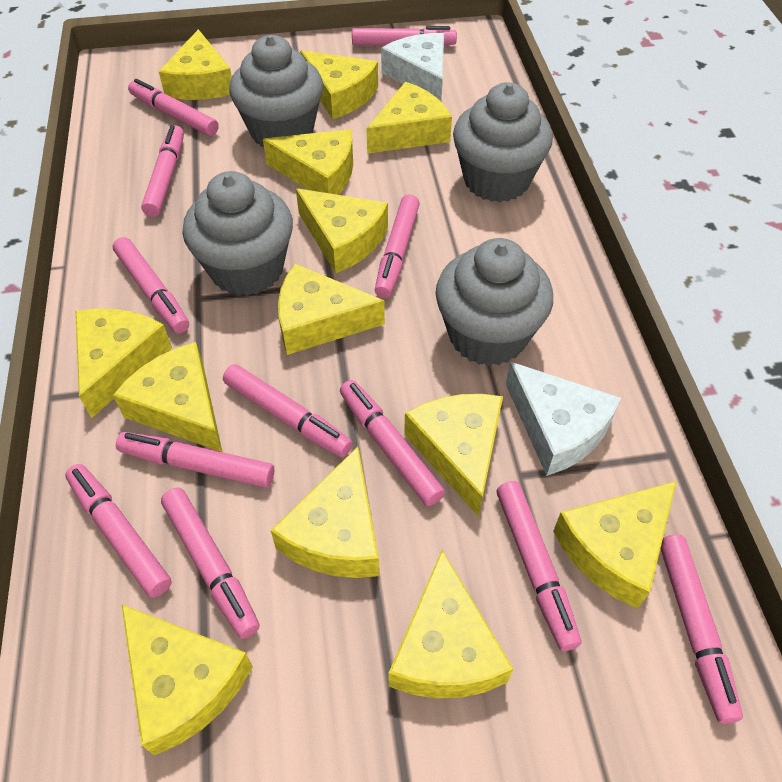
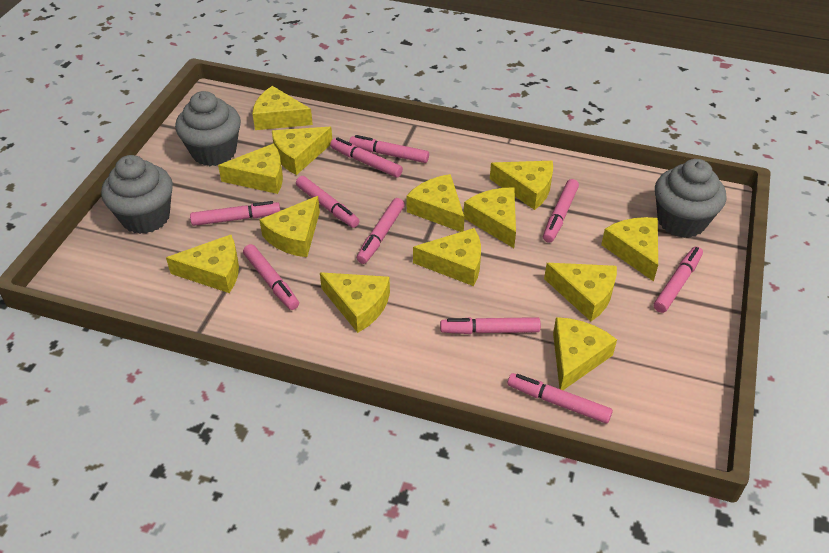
grey cupcake: 4 -> 3
pink marker: 12 -> 10
white cheese: 2 -> 0

